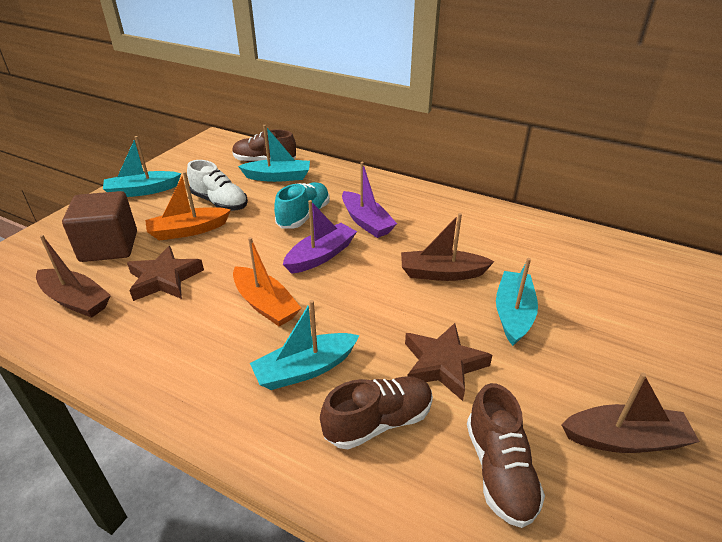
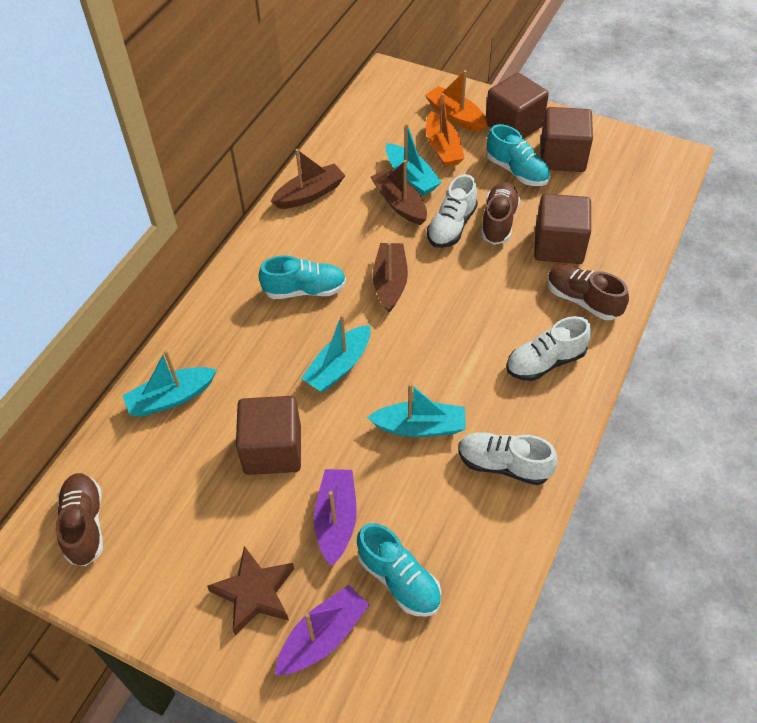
brown cube: 1 -> 4
brown star: 2 -> 1
turquoise shoe: 1 -> 3
white shoe: 1 -> 3

